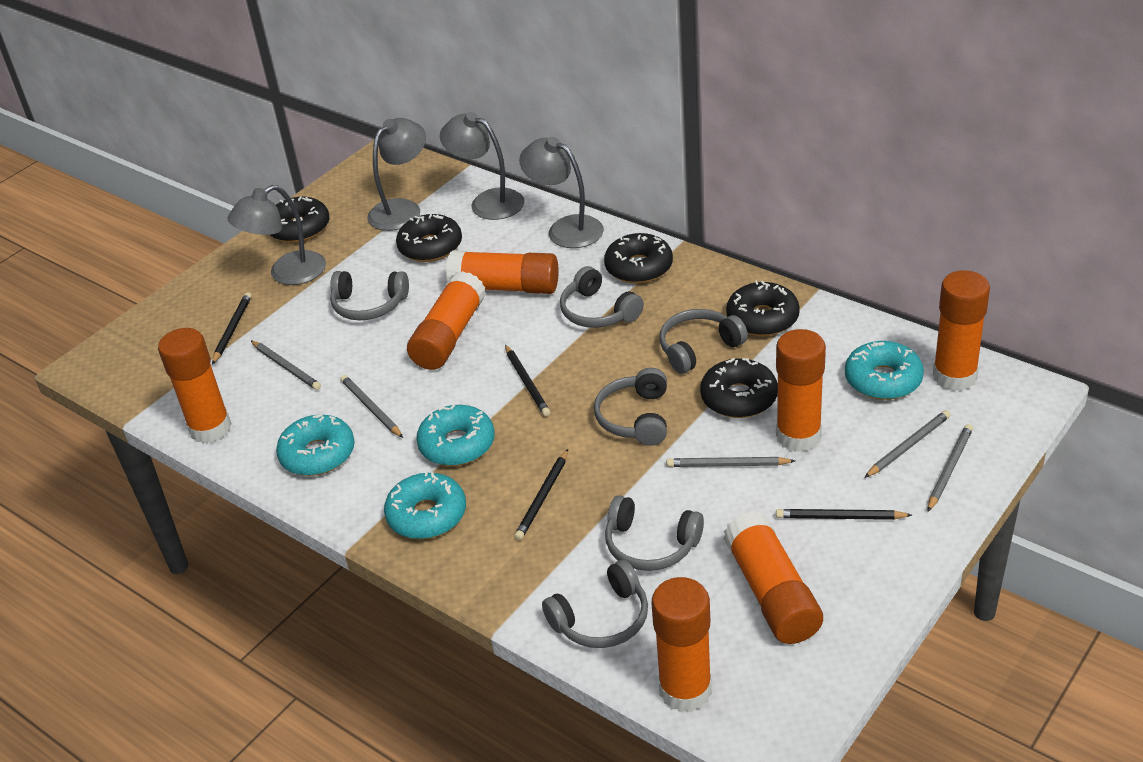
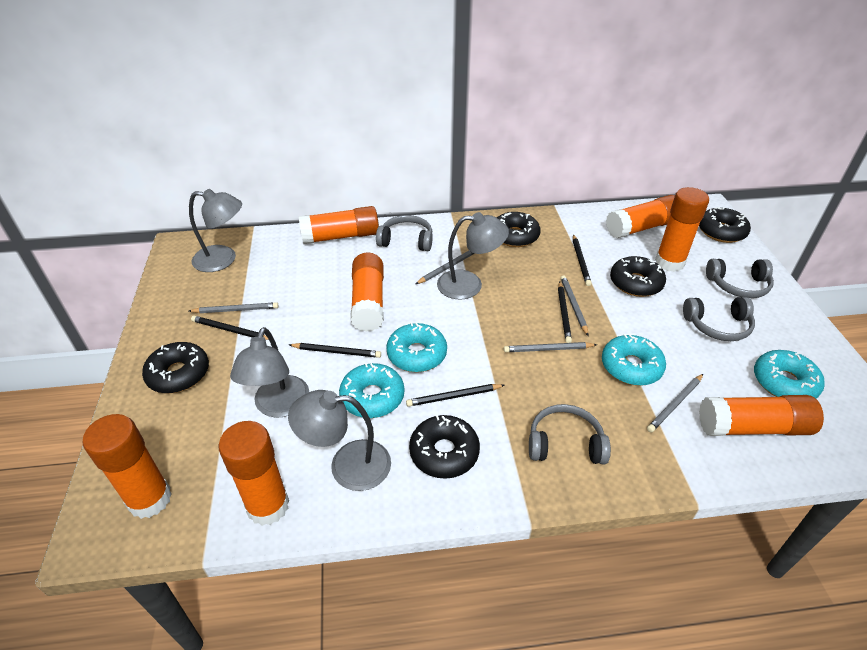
black pencil: 4 -> 5
grey headphones: 6 -> 4

